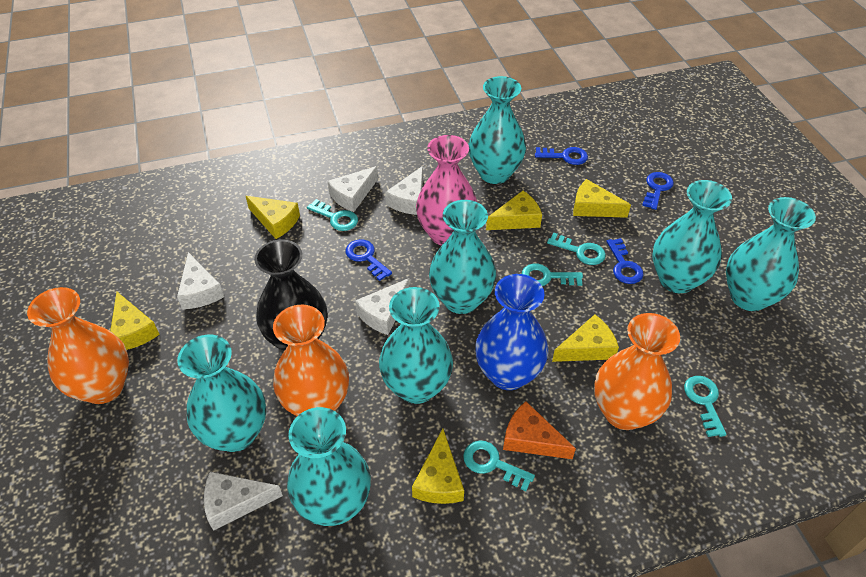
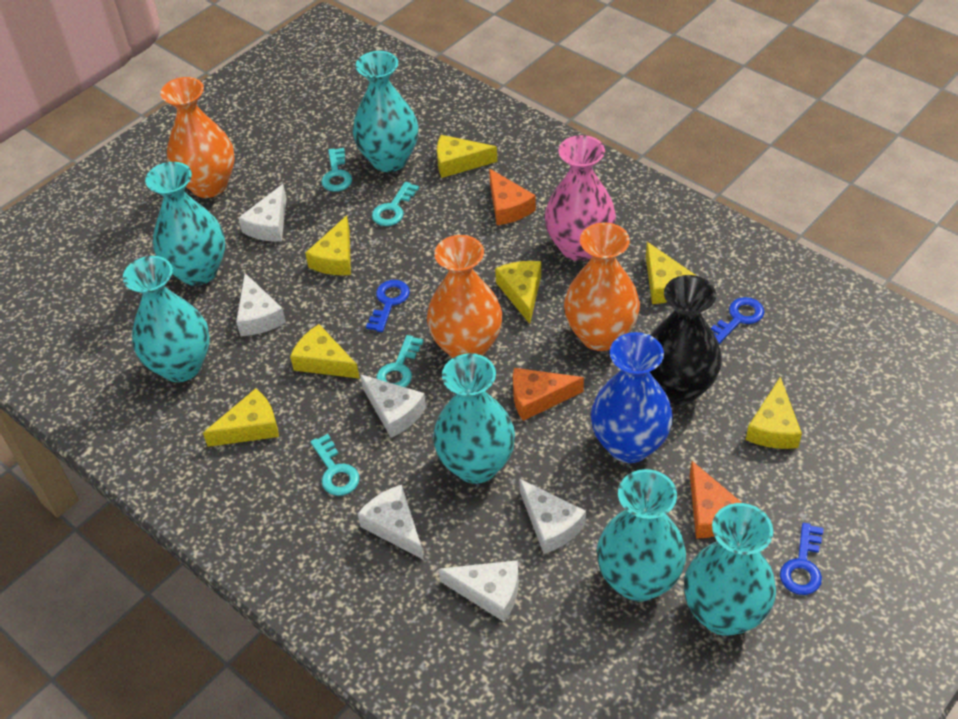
blue key: 4 -> 3
orange cheese: 1 -> 3
turquoise key: 5 -> 4
turquoise vase: 7 -> 6
white cheese: 5 -> 6
yellow cheese: 6 -> 7

